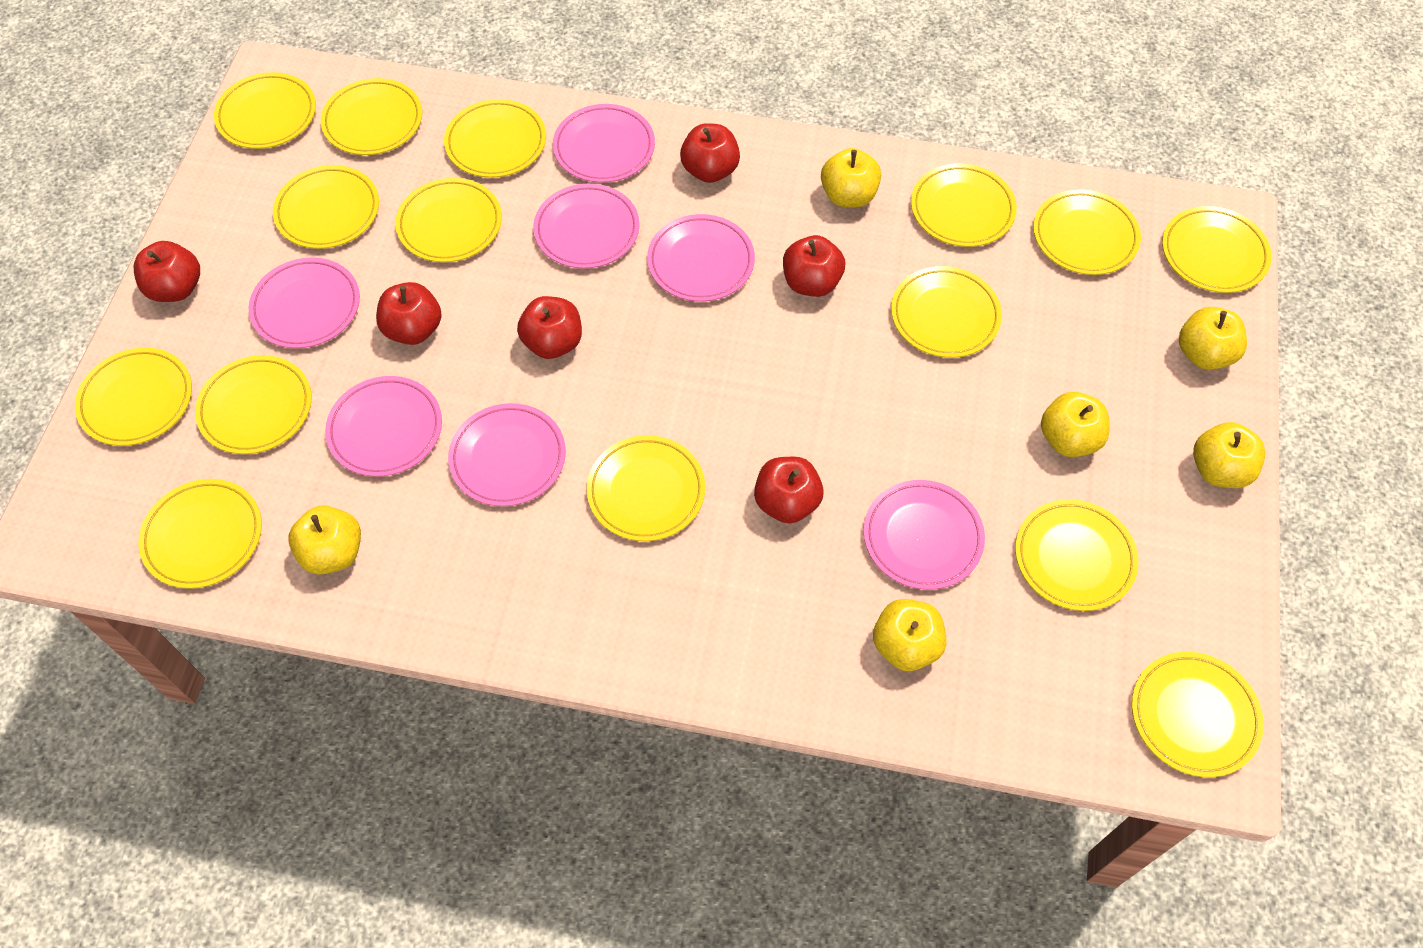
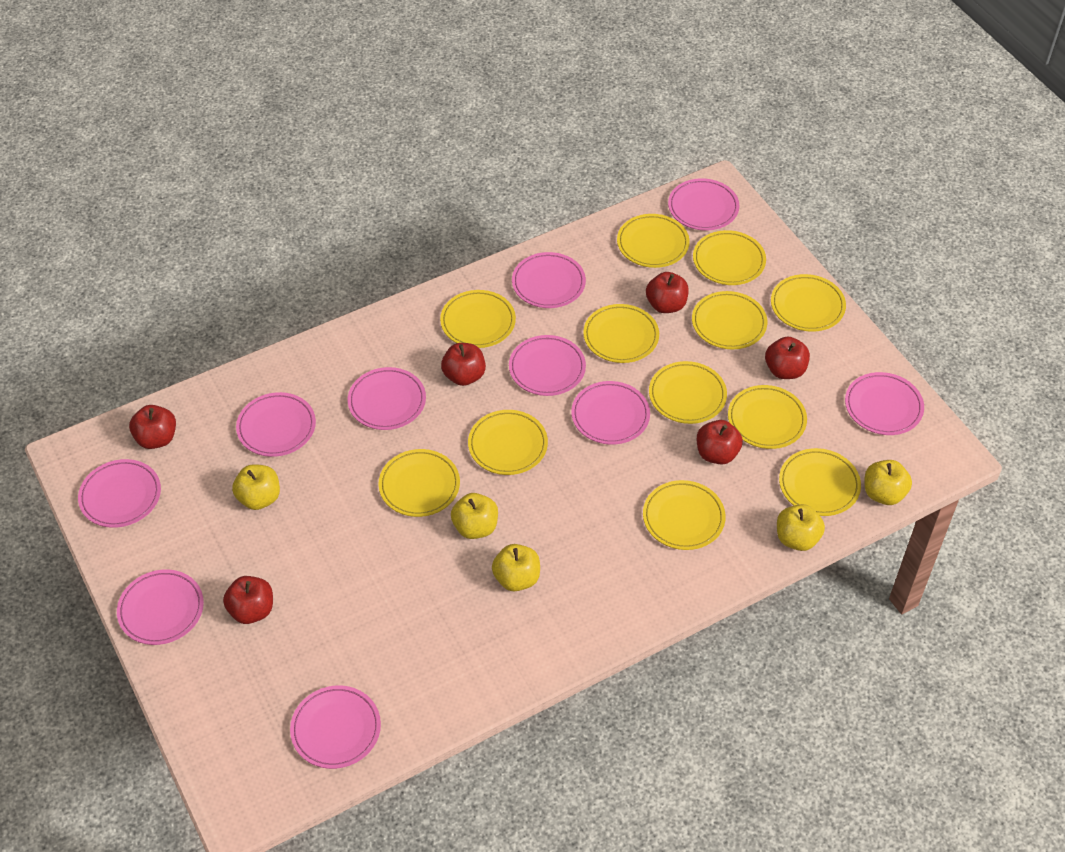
pink plate: 7 -> 10
yellow apple: 6 -> 5
yellow plate: 15 -> 12

